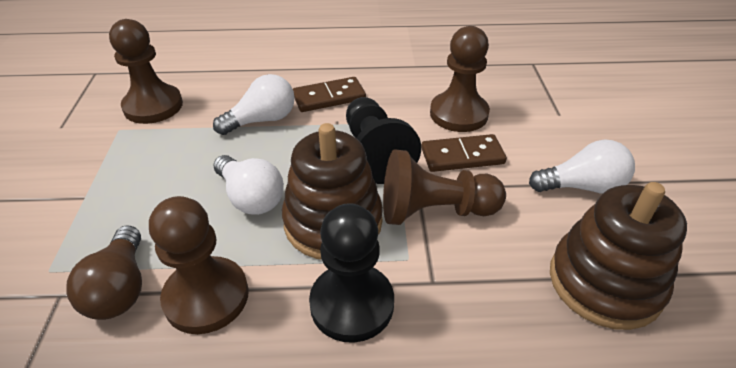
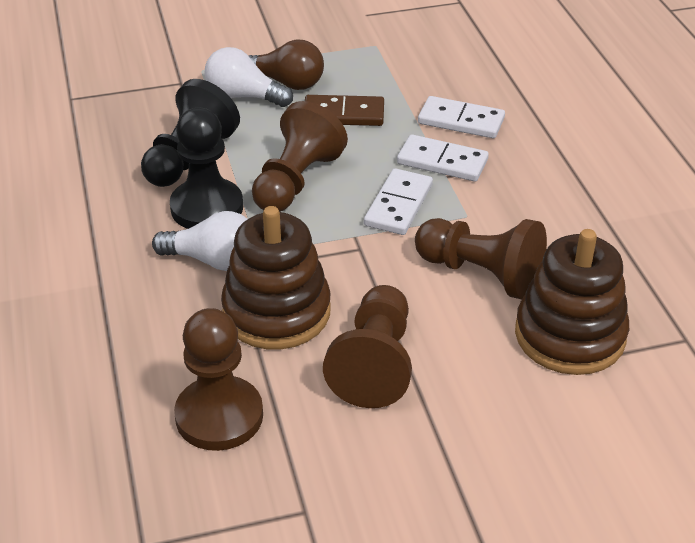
brown domino: 2 -> 1
white domino: 0 -> 3
white light bulb: 3 -> 2

